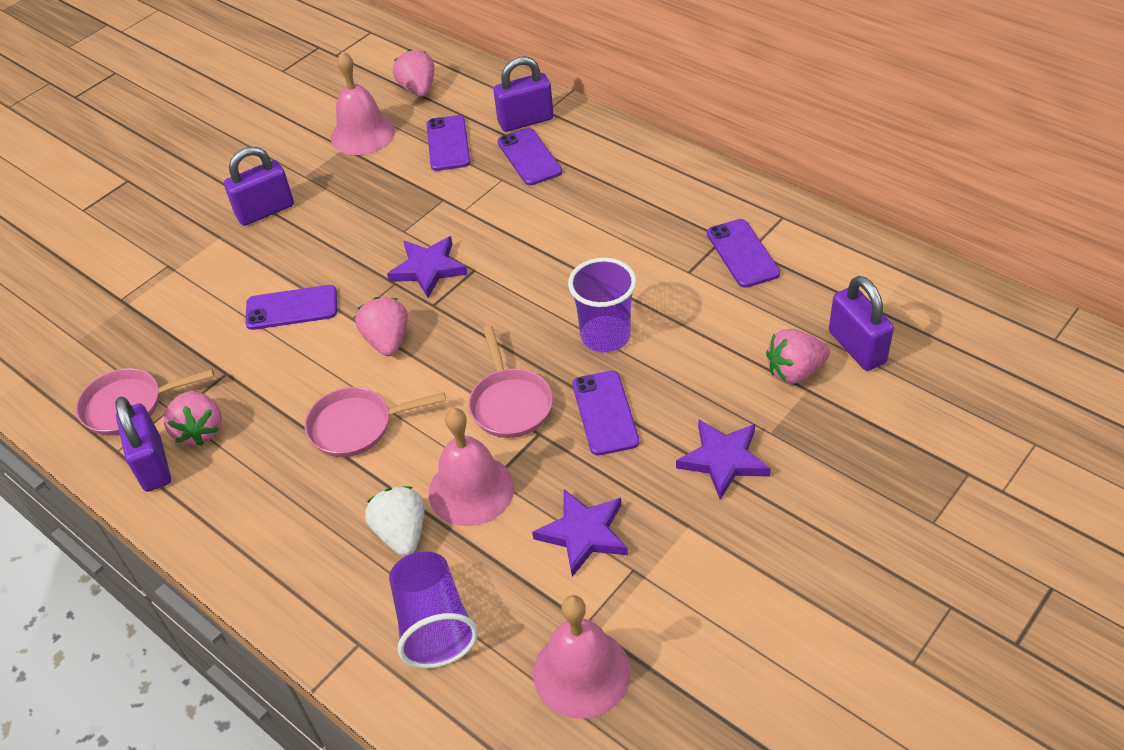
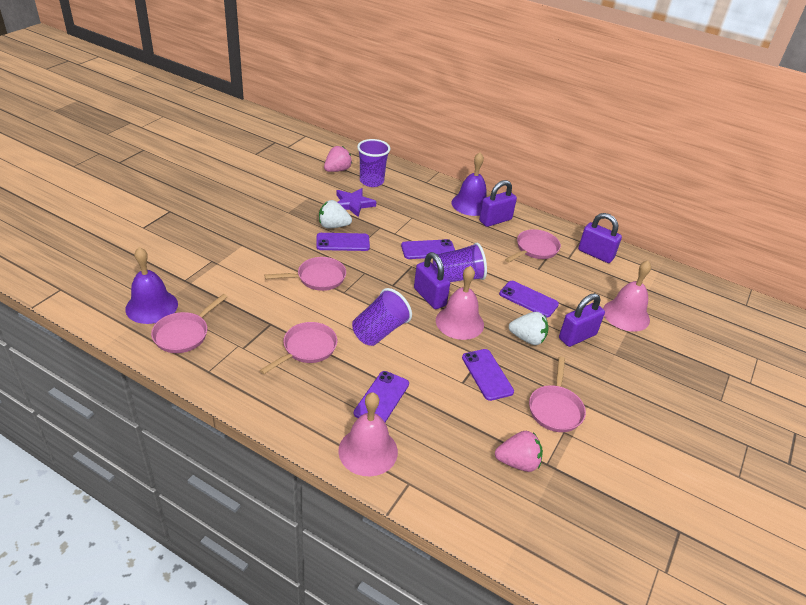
pink pan: 3 -> 5
pink strawberry: 4 -> 2
purple bell: 0 -> 2
purple cup: 2 -> 3
purple star: 3 -> 1
white strawberry: 1 -> 2

